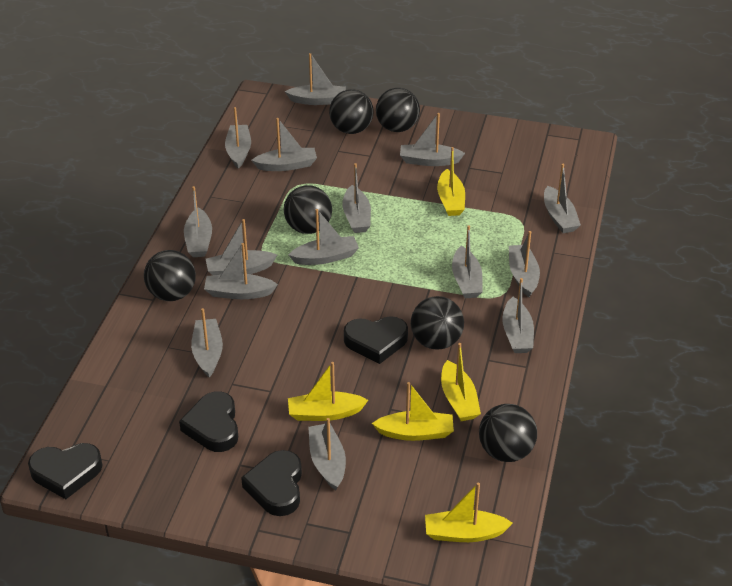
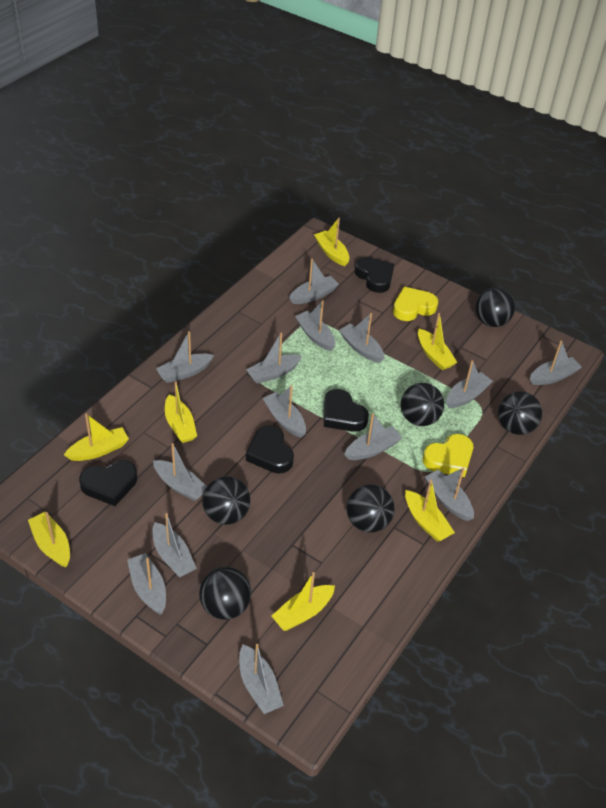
grey boat: 15 -> 14
yellow boat: 5 -> 7
yellow heart: 0 -> 2

